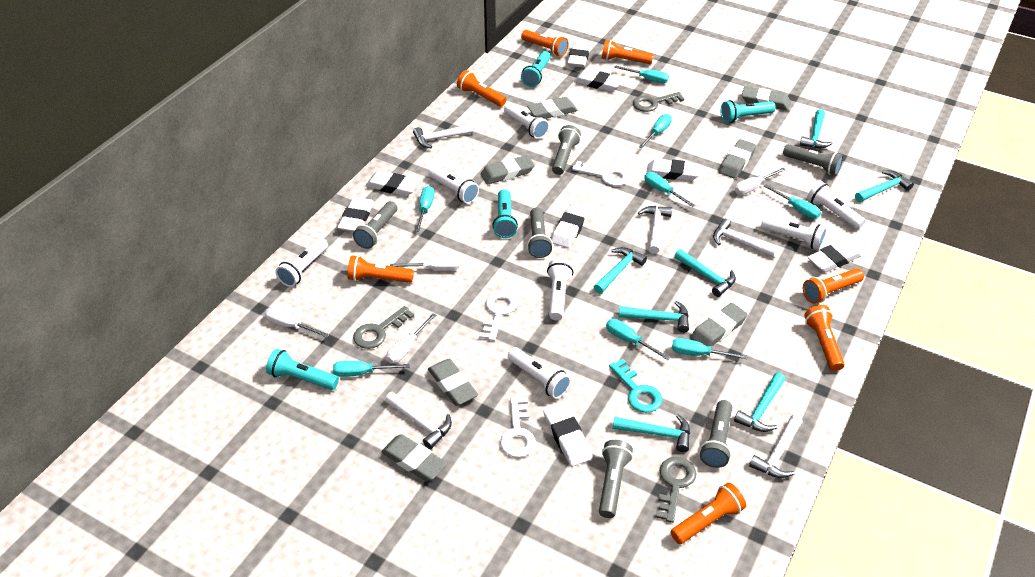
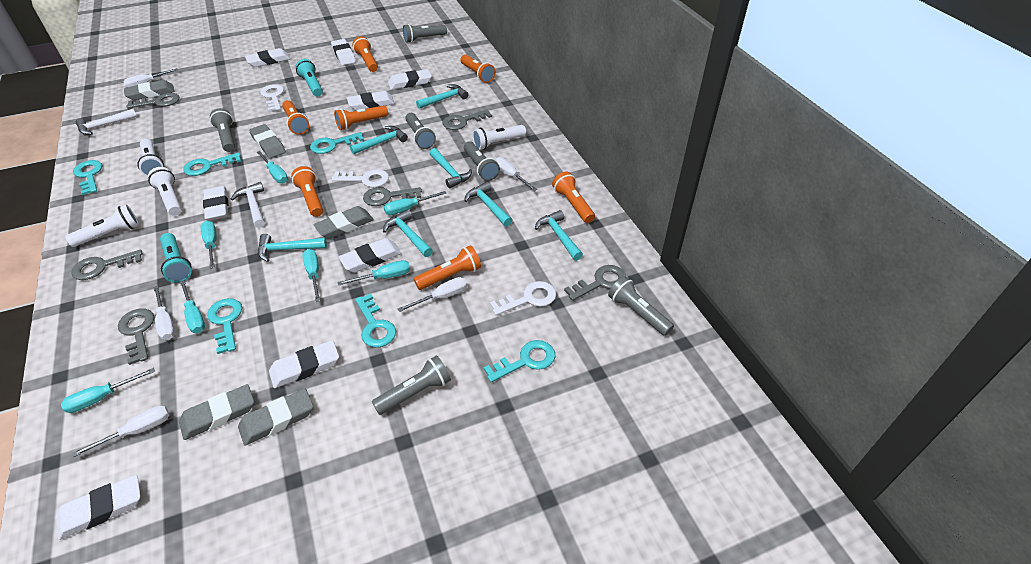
grey eraser: 7 -> 5
grey key: 3 -> 6
turquoise flashlight: 4 -> 2
turquoise key: 1 -> 6
turquoise screwdriver: 8 -> 7
white flashlight: 7 -> 4
white hammer: 5 -> 2
white screwdriver: 4 -> 5

